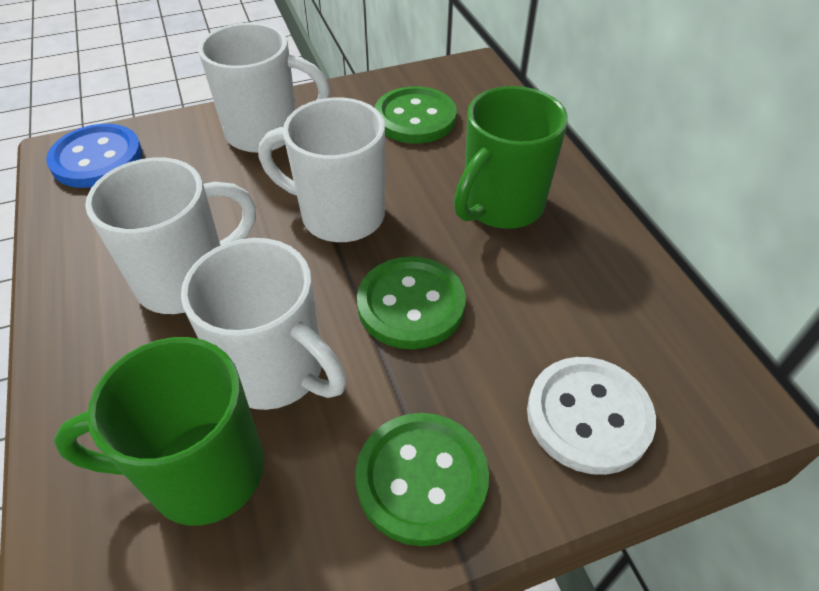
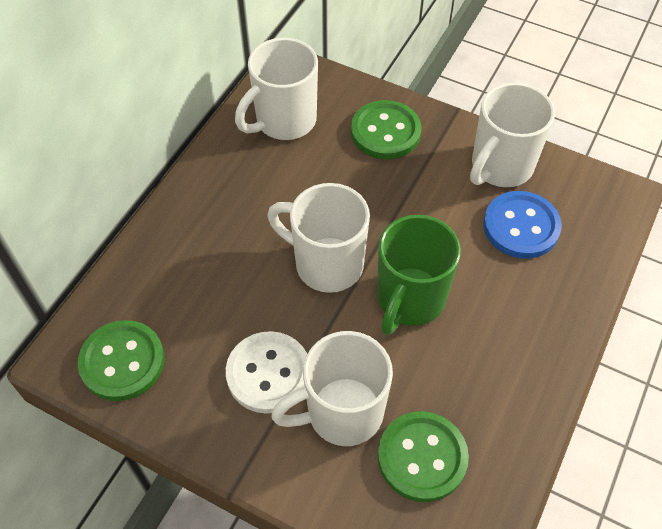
green mug: 2 -> 1

